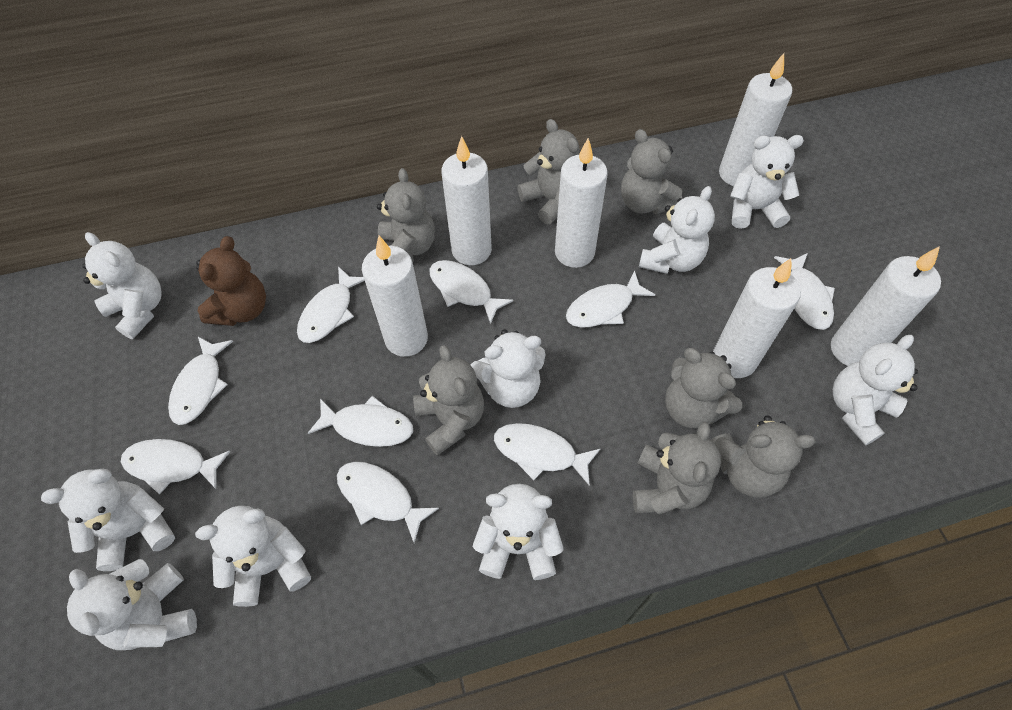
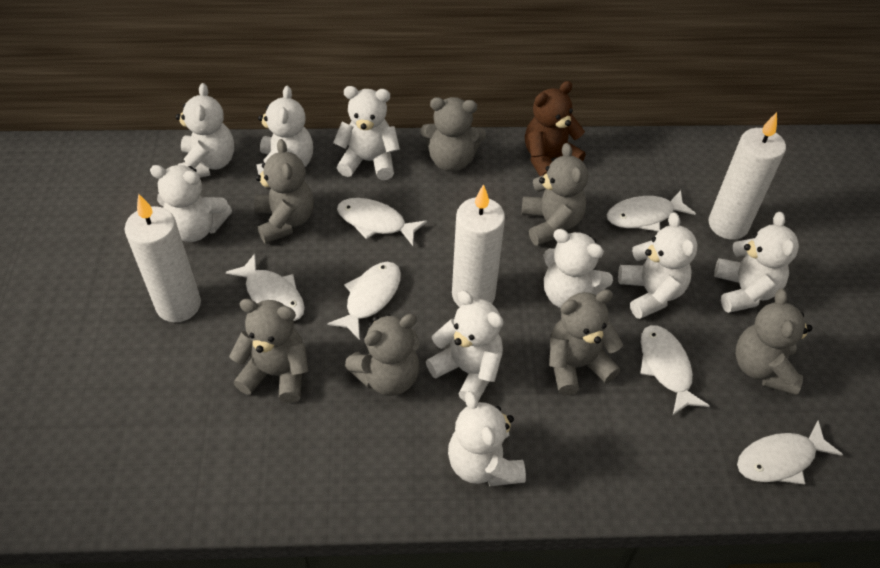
white candle: 6 -> 3
white fish: 9 -> 6

